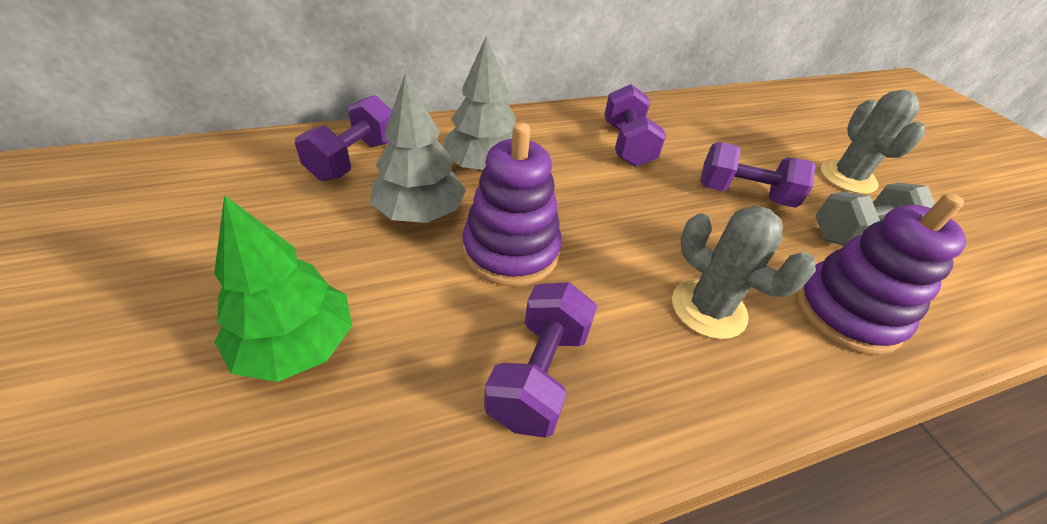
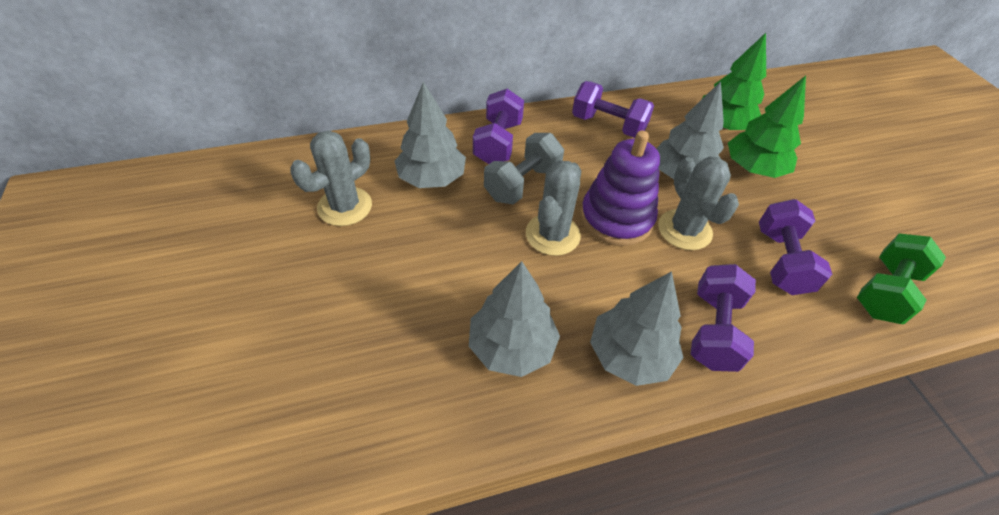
green dumbbell: 0 -> 1
green tree: 1 -> 2
grey cactus: 2 -> 3
grey tree: 2 -> 4
purple stacking toy: 2 -> 1

